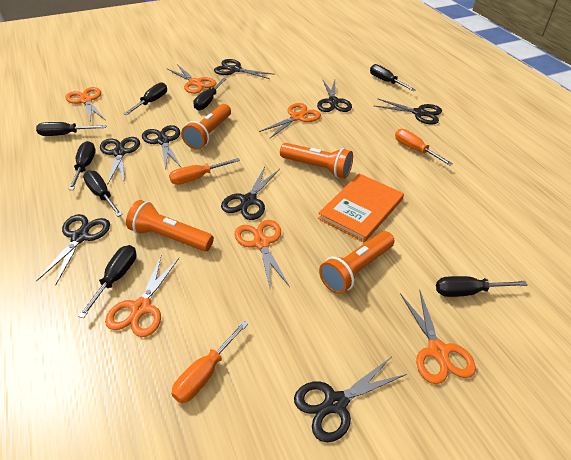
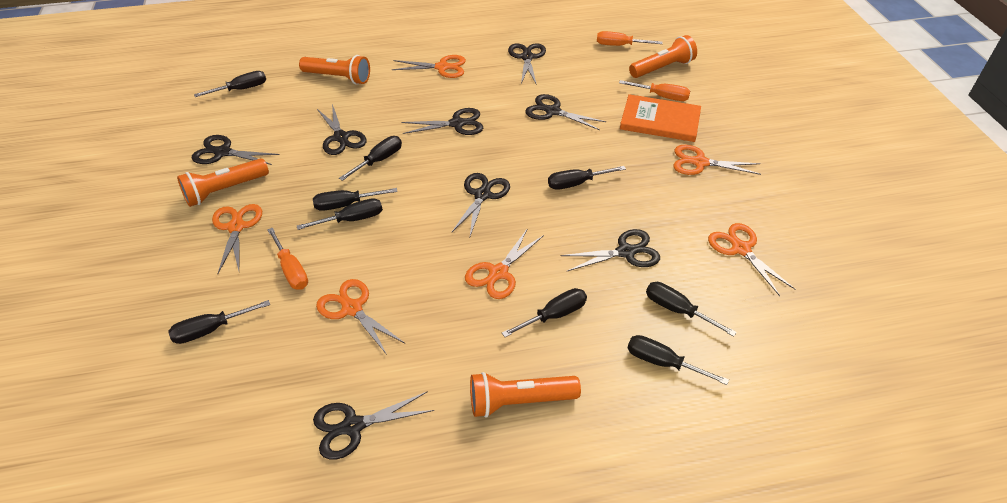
black screwdriver: 8 -> 9

